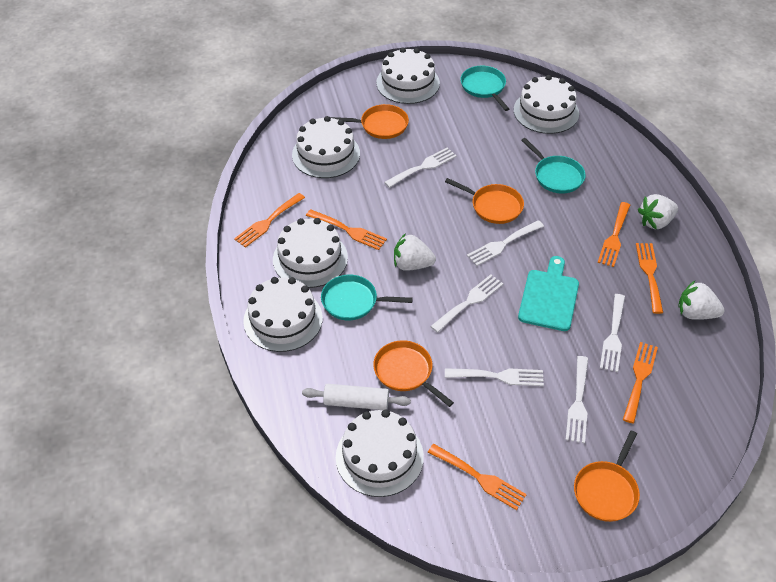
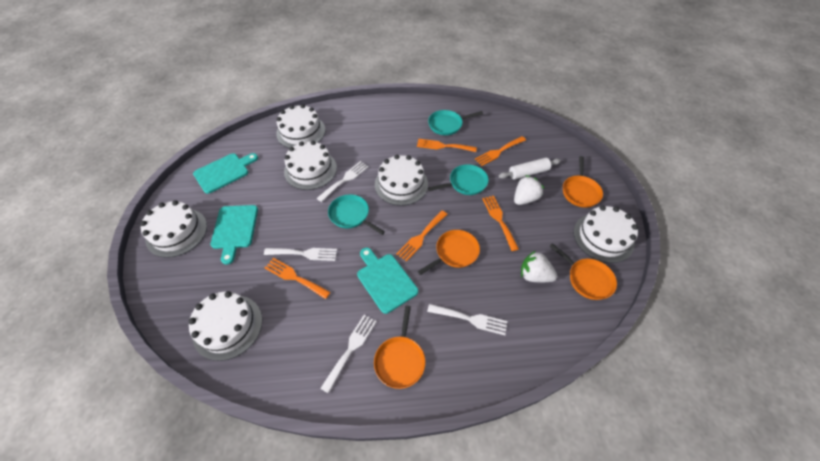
orange fork: 6 -> 5
turquoise cutting board: 1 -> 3
white fork: 6 -> 4
white strawberry: 3 -> 2

